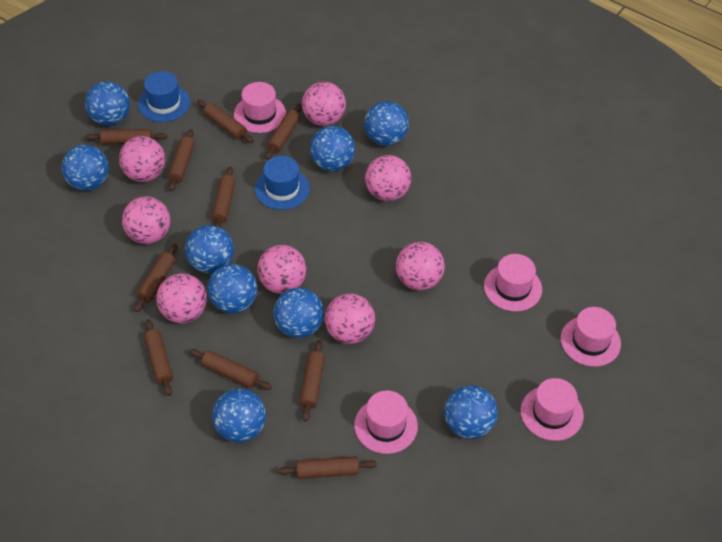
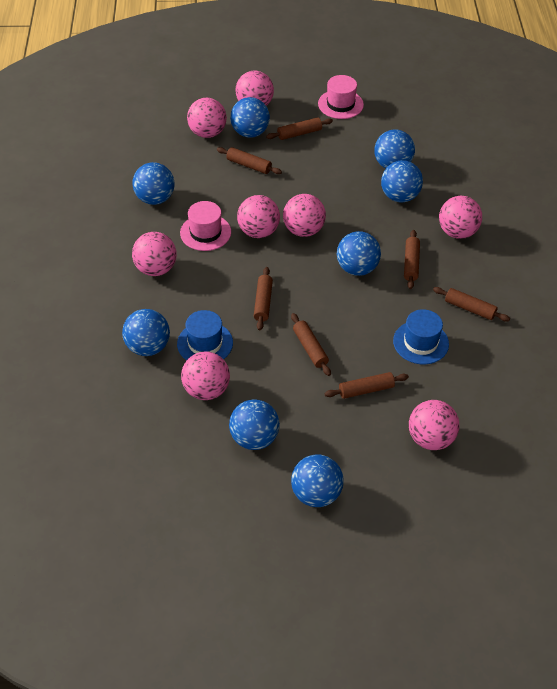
blue ball: 9 -> 8
brown rolling pin: 10 -> 7
pink hat: 5 -> 2

